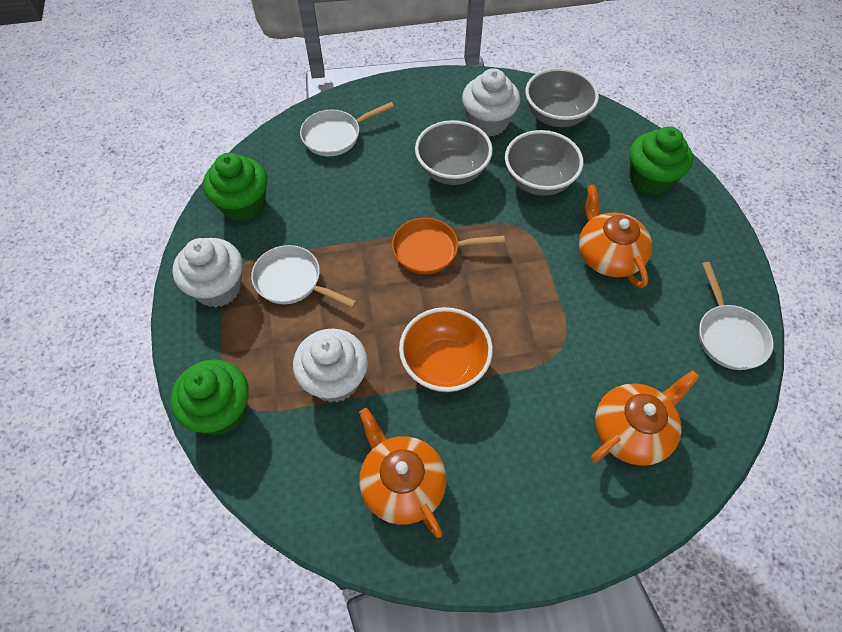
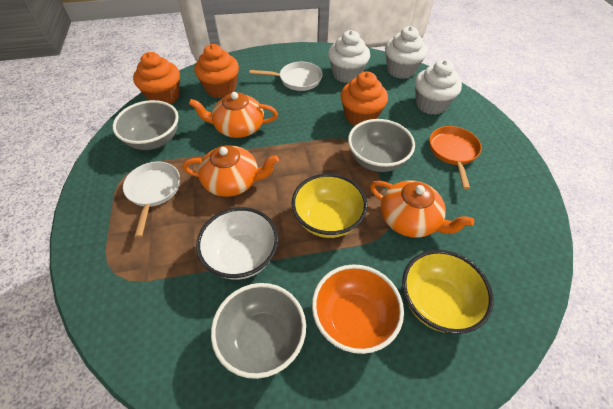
green cupcake: 3 -> 0
orange cupcake: 0 -> 3
white bowl: 0 -> 1
white pan: 3 -> 2
yellow bowl: 0 -> 2

